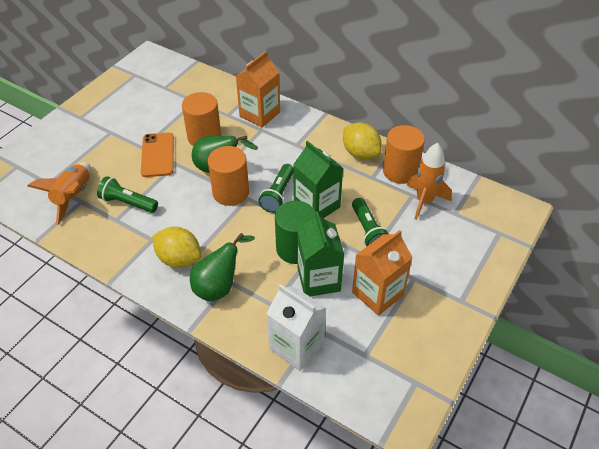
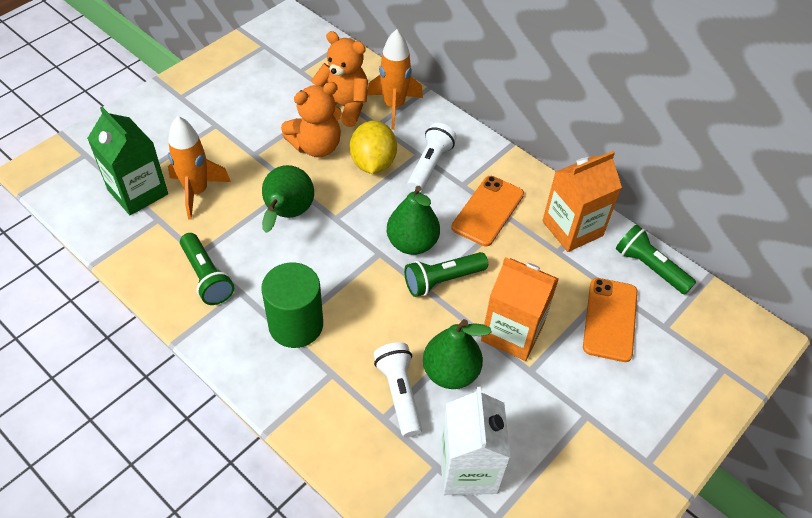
green carton: 2 -> 1
green pear: 2 -> 3
orange cylinder: 3 -> 0
orange phone: 1 -> 2
orange teddy bear: 0 -> 2
white flashlight: 0 -> 2
yellow lemon: 2 -> 1

